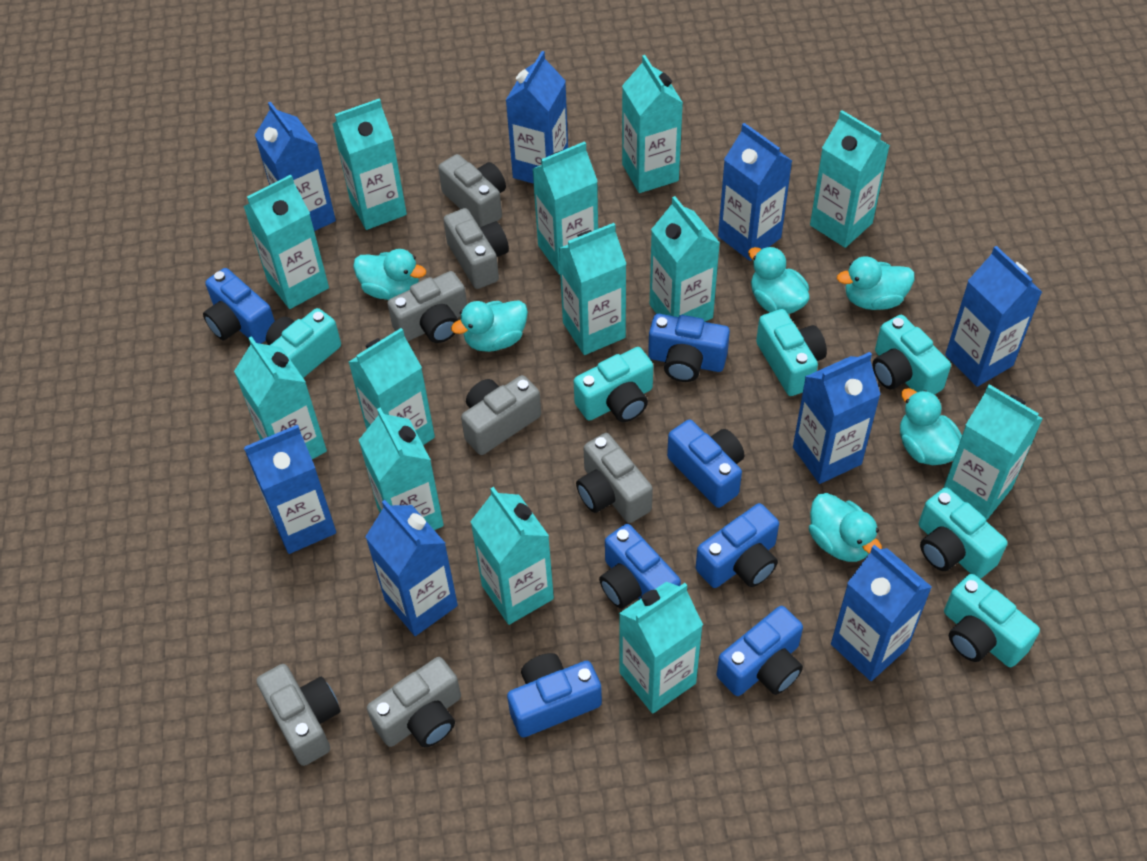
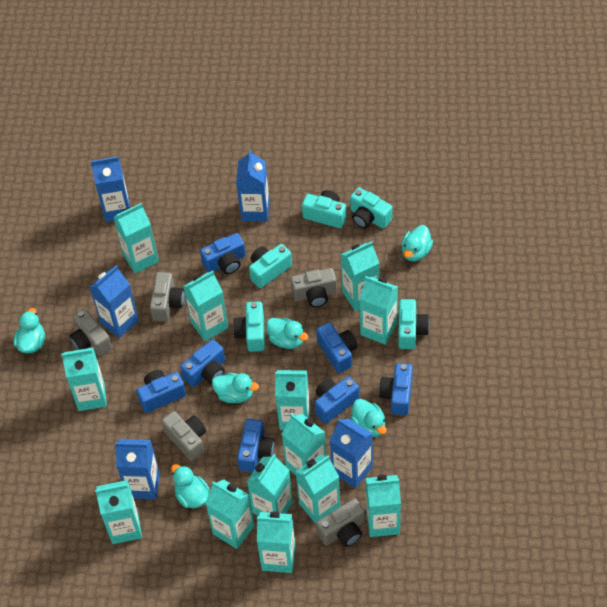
blue carton: 8 -> 5
grey camera: 7 -> 5
turquoise camera: 6 -> 5

